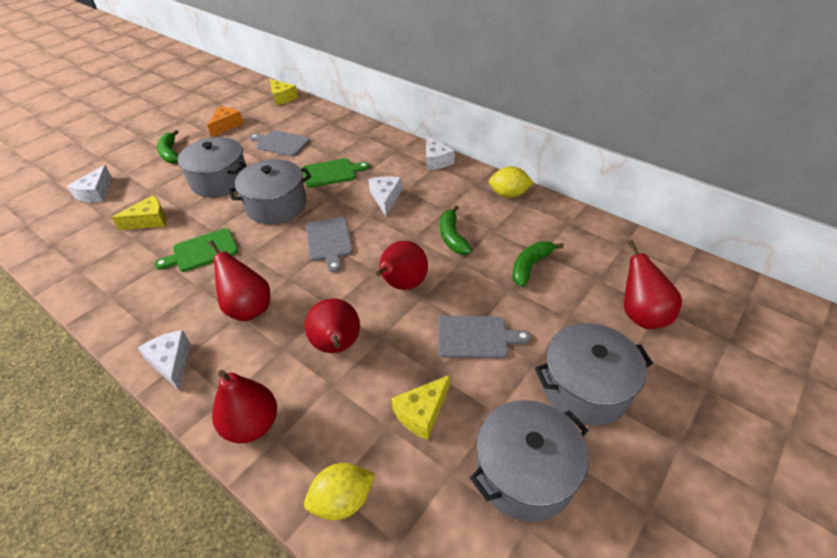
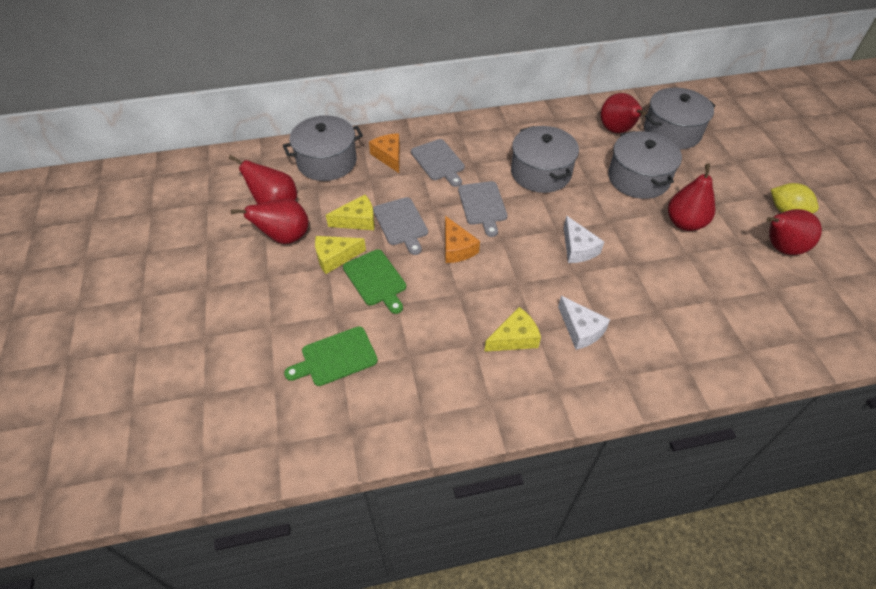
green banana: 3 -> 0
orange cheese: 1 -> 2
white cheese: 4 -> 2
yellow lemon: 2 -> 1

